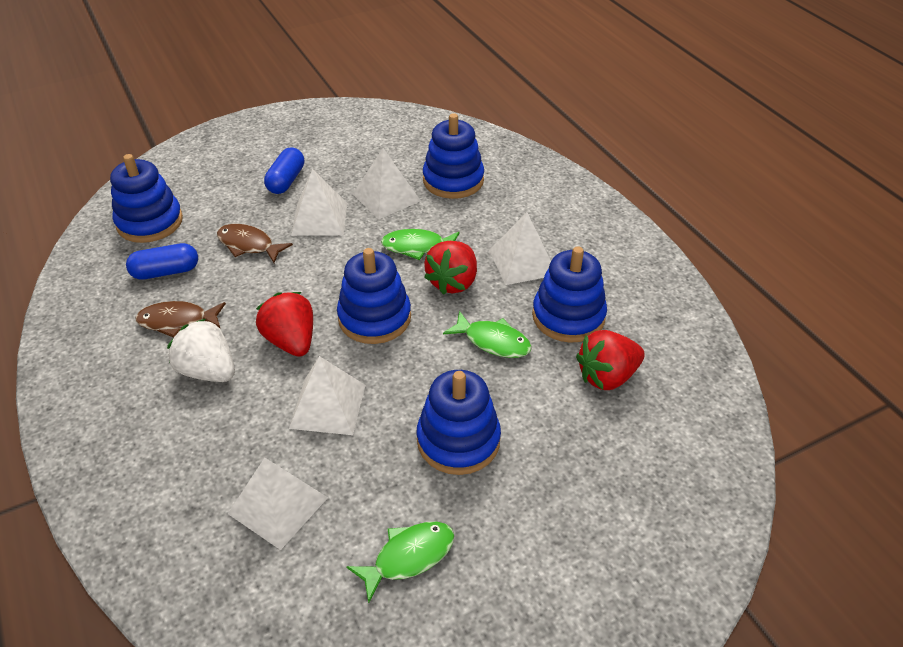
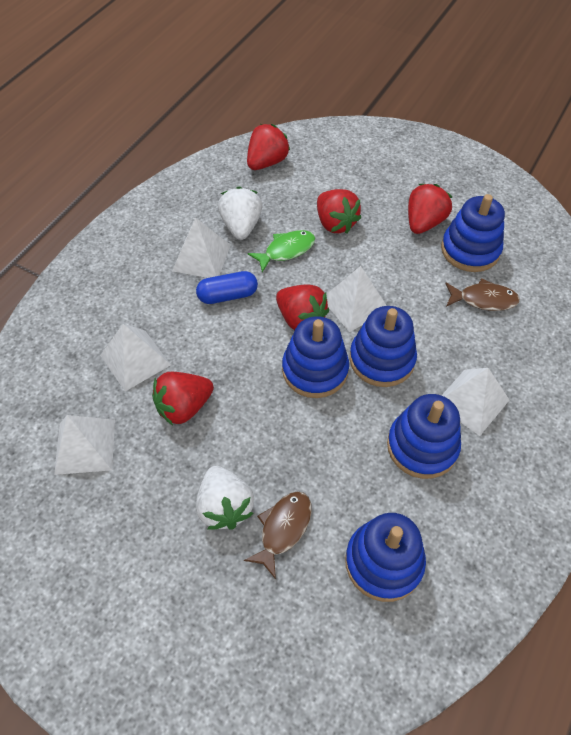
blue capsule: 2 -> 1
green fish: 3 -> 1
red strawberry: 3 -> 5
white strawberry: 1 -> 2

